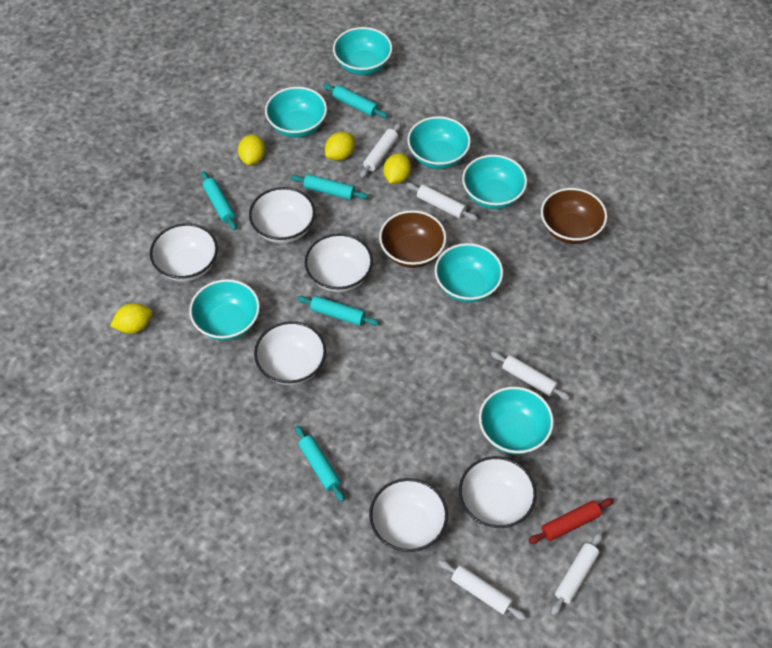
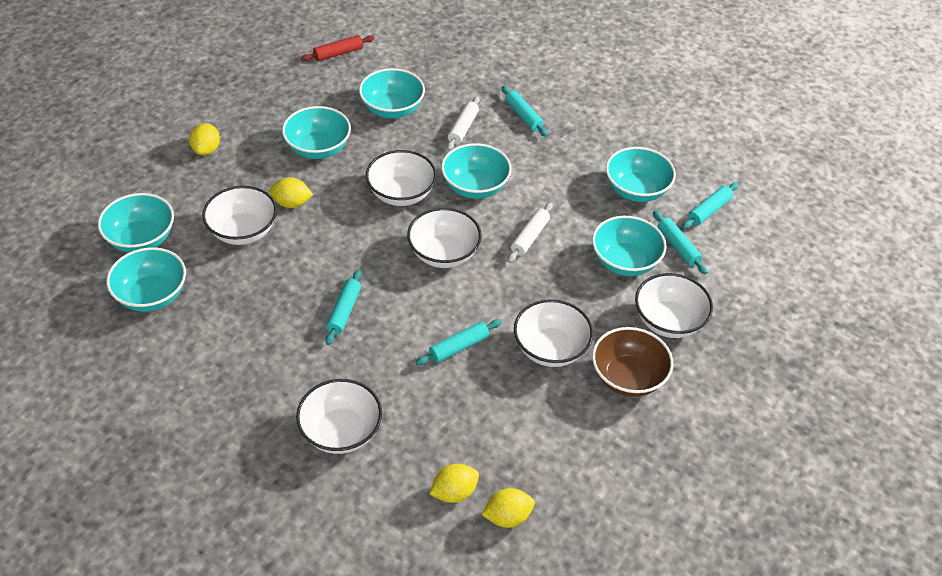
brown bowl: 2 -> 1
white rolling pin: 5 -> 2

